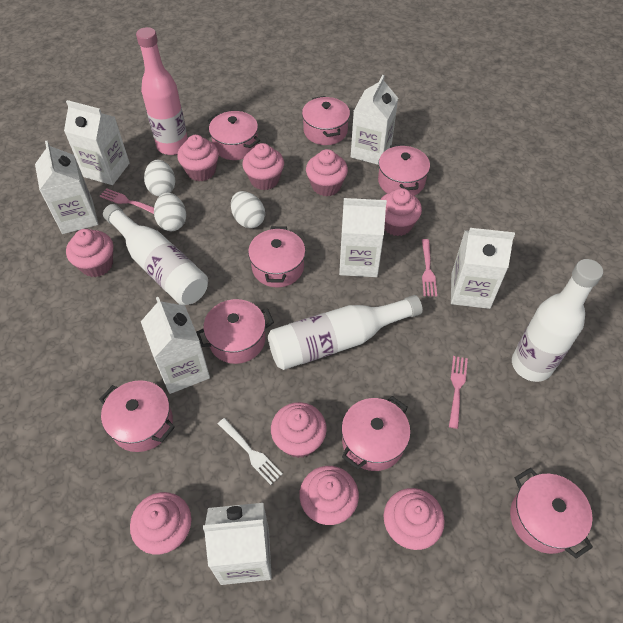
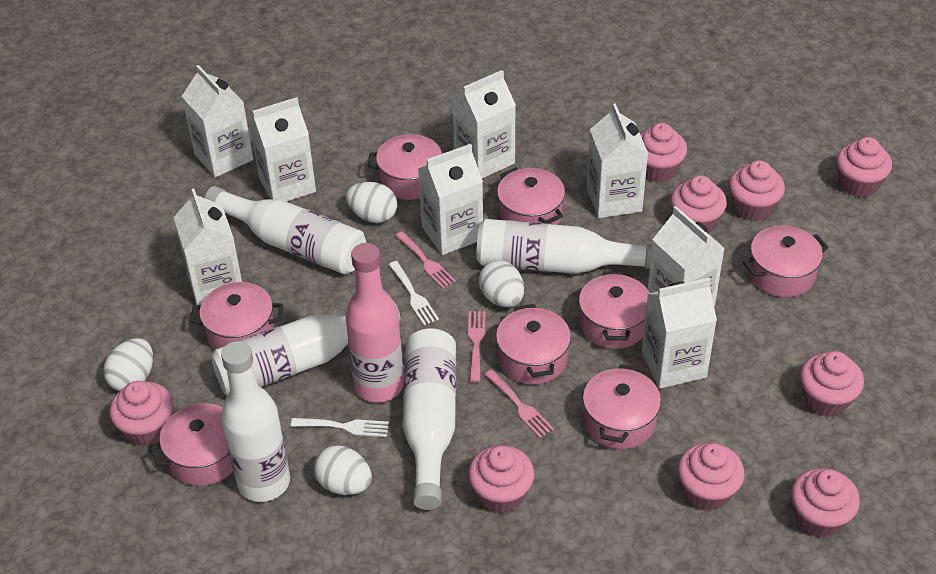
white bottle: 3 -> 5
white carton: 7 -> 8
white egg: 3 -> 4
white fork: 1 -> 2

